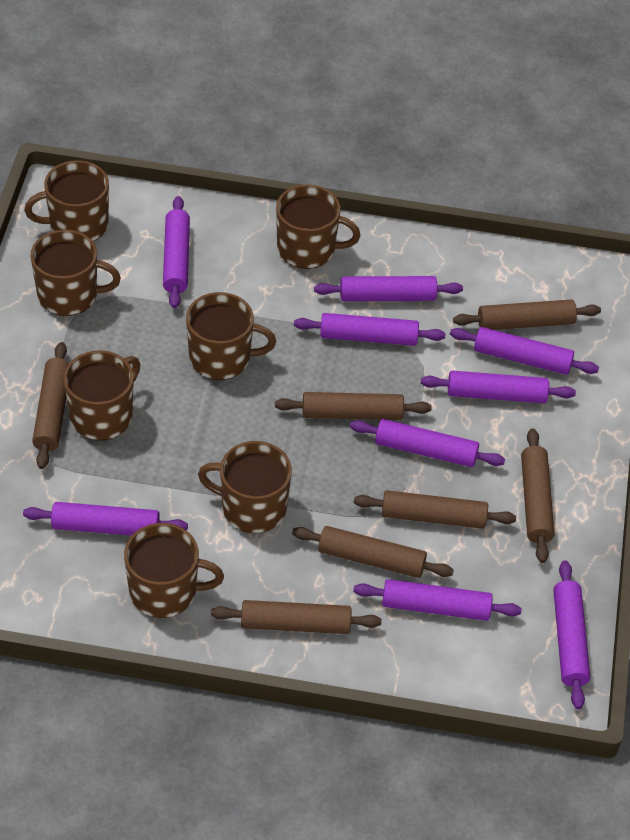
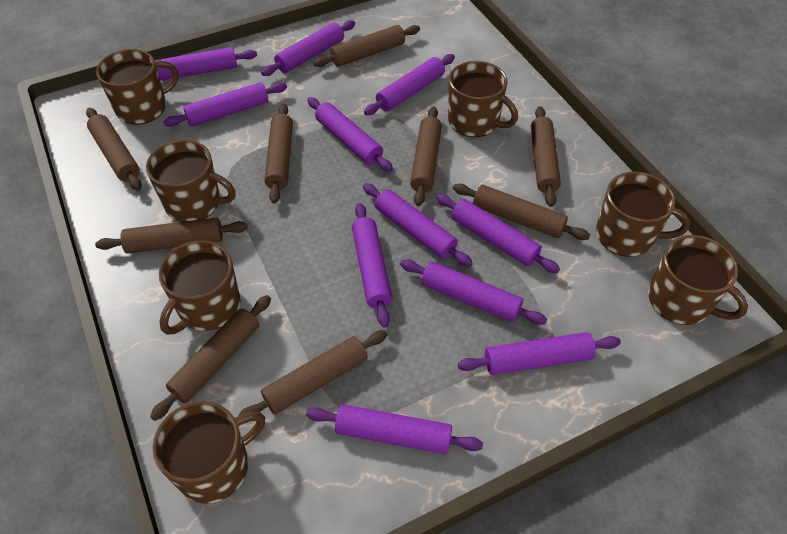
brown rolling pin: 7 -> 9
purple rolling pin: 9 -> 11

